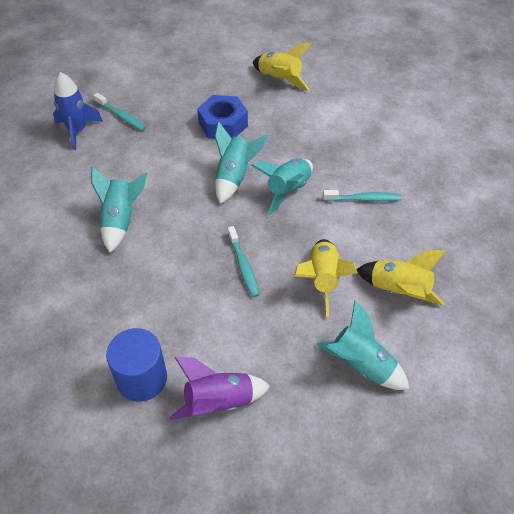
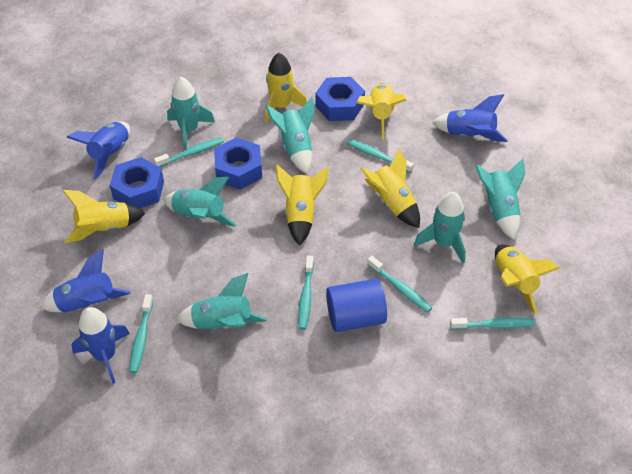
blue nut: 1 -> 3
blue rocket: 1 -> 4
purple rocket: 1 -> 0
turquoise rocket: 4 -> 6
turquoise toothbrush: 3 -> 6
yellow rocket: 3 -> 6

